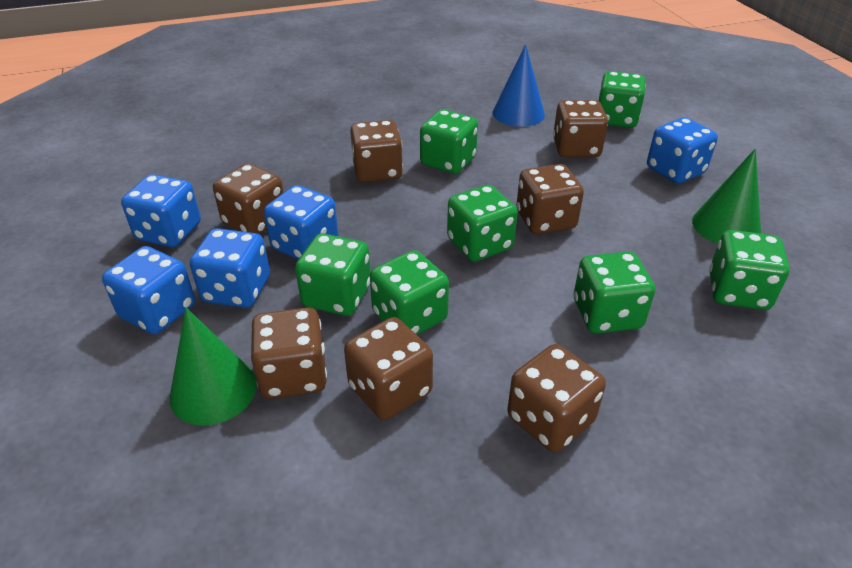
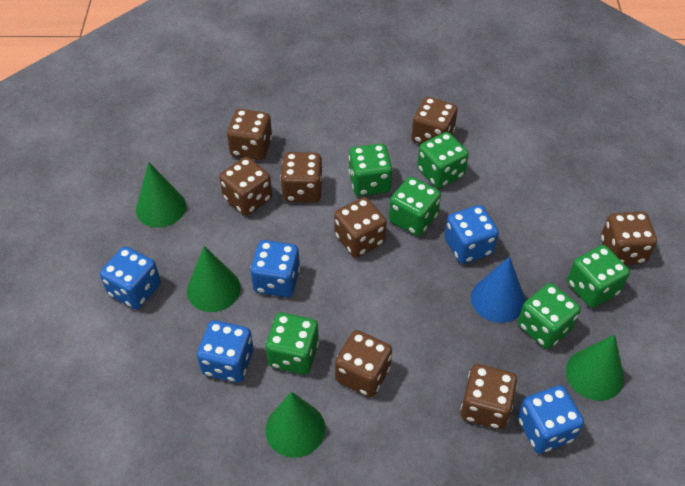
brown dice: 7 -> 8
green cone: 2 -> 4
green dice: 7 -> 6

